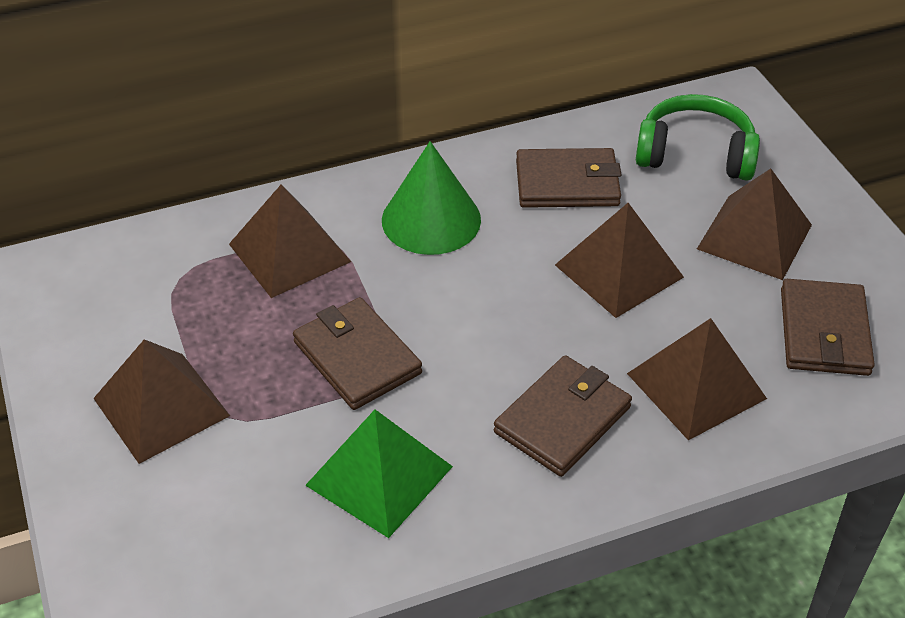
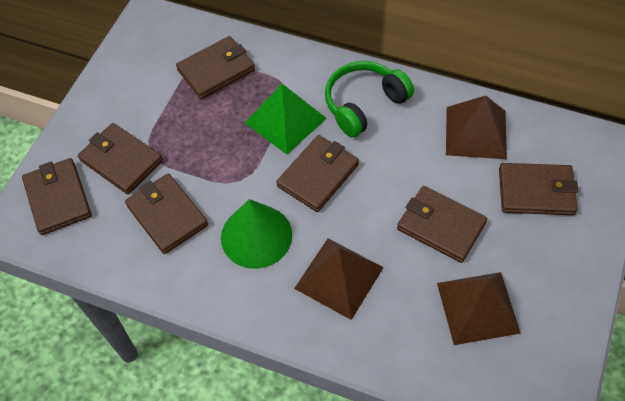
brown pyramid: 5 -> 3
brown wallet: 4 -> 7

